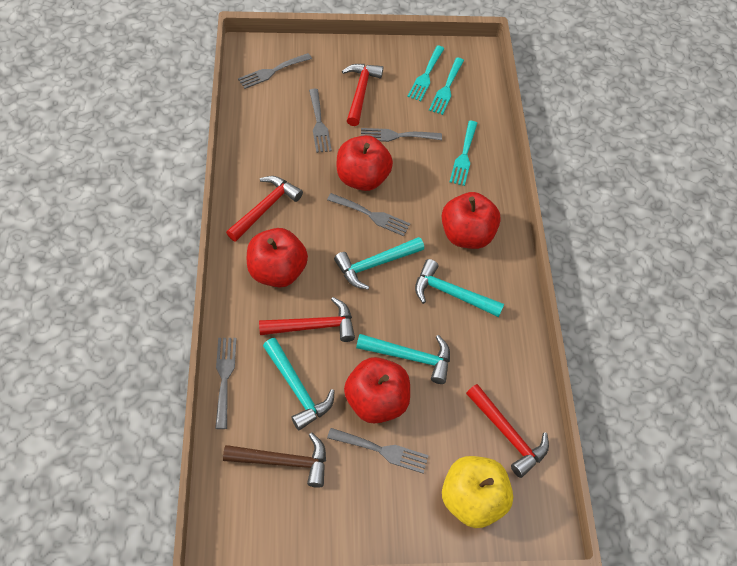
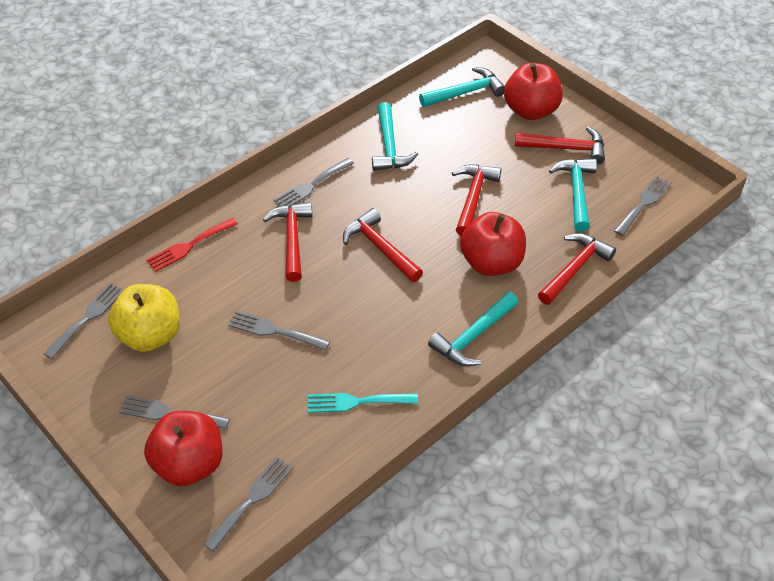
brown hammer: 1 -> 0
red apple: 4 -> 3
red fork: 0 -> 1
red hammer: 4 -> 5
turquoise fork: 3 -> 1

